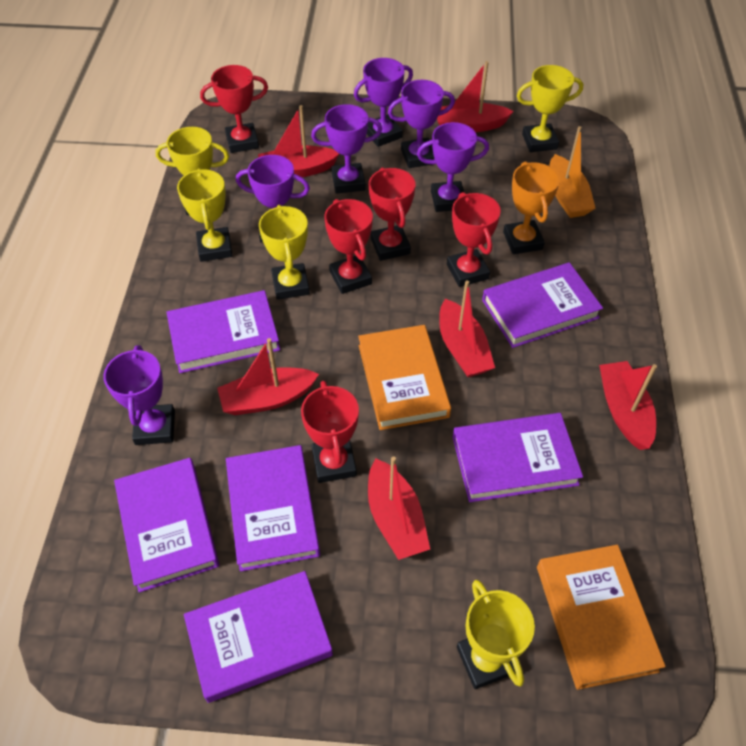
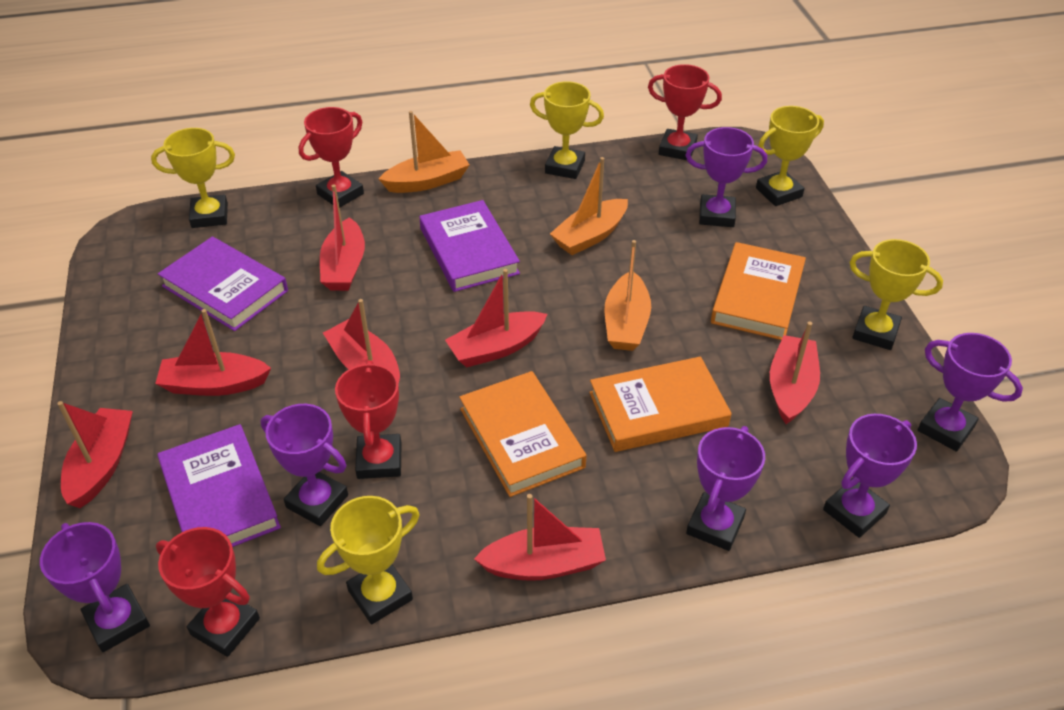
orange boat: 1 -> 3
orange book: 2 -> 3
orange trophy: 1 -> 0
purple book: 6 -> 3
red boat: 6 -> 7
red trophy: 5 -> 4

